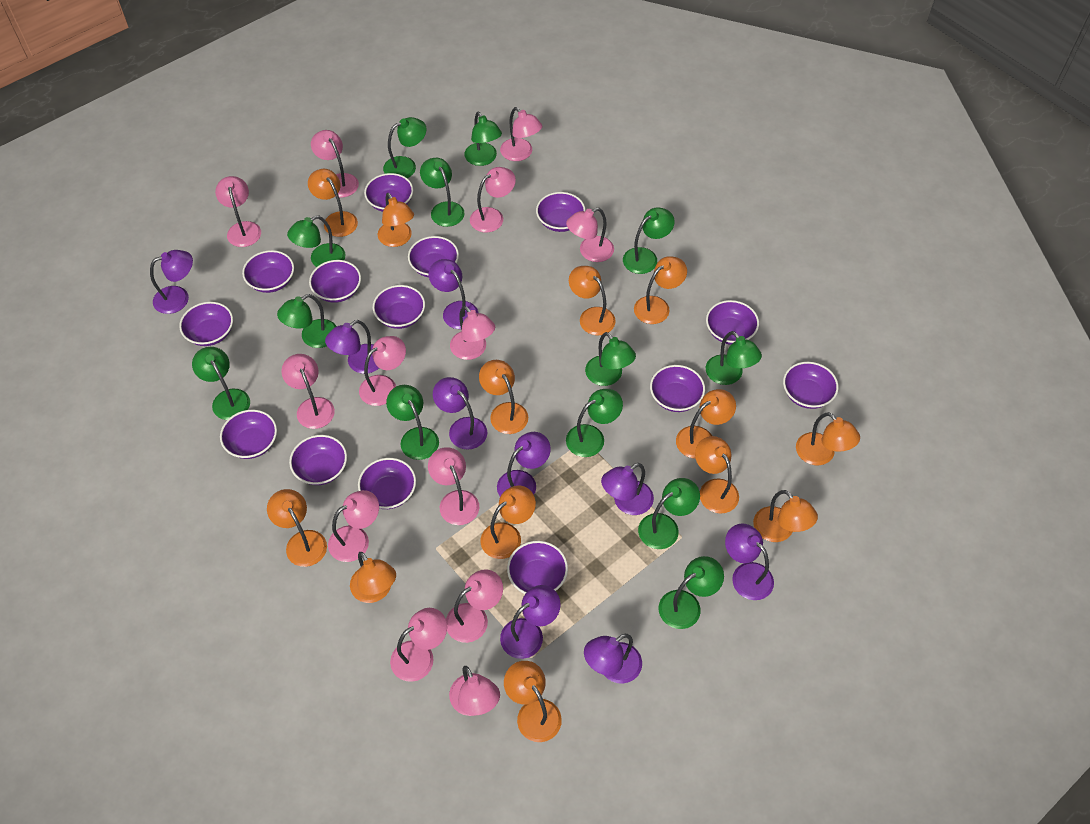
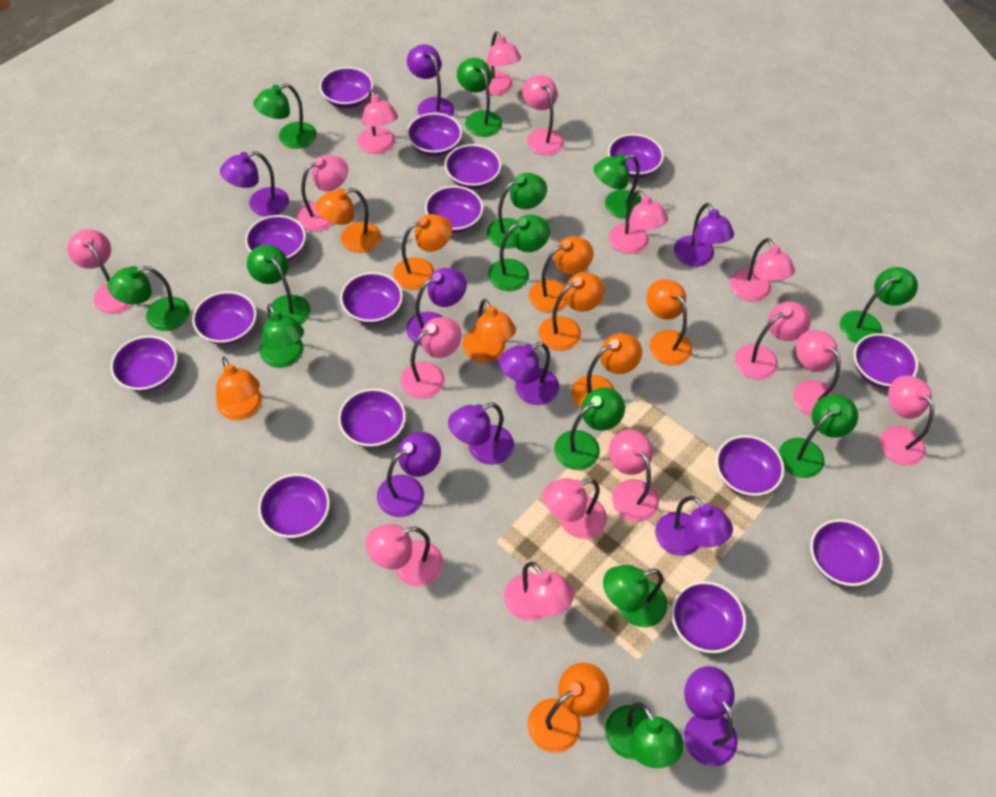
orange lamp: 13 -> 9
pink lamp: 13 -> 15
purple bowl: 14 -> 15

